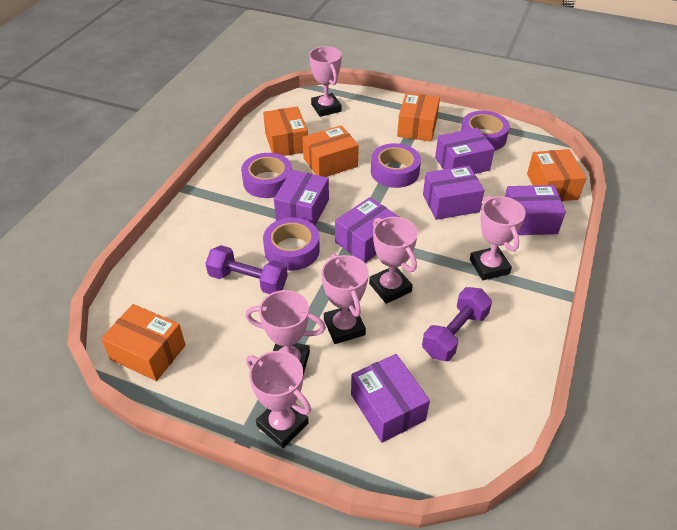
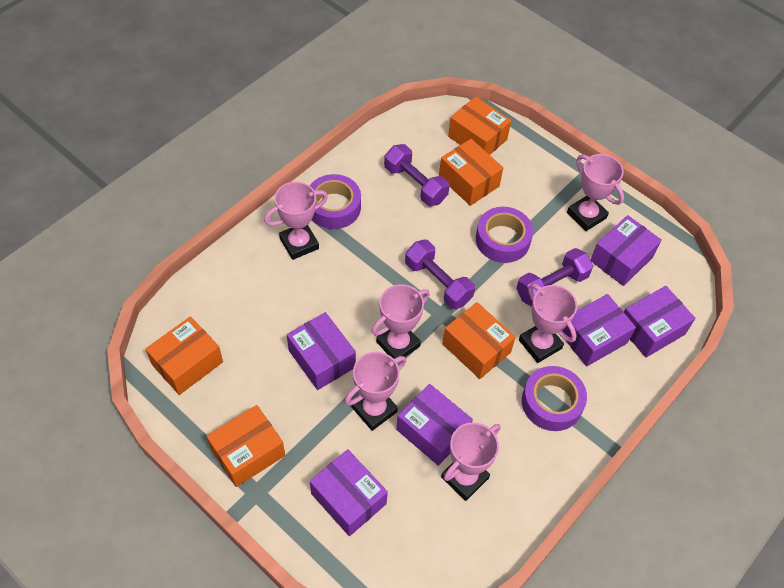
purple dumbbell: 2 -> 3
purple tape: 4 -> 3

